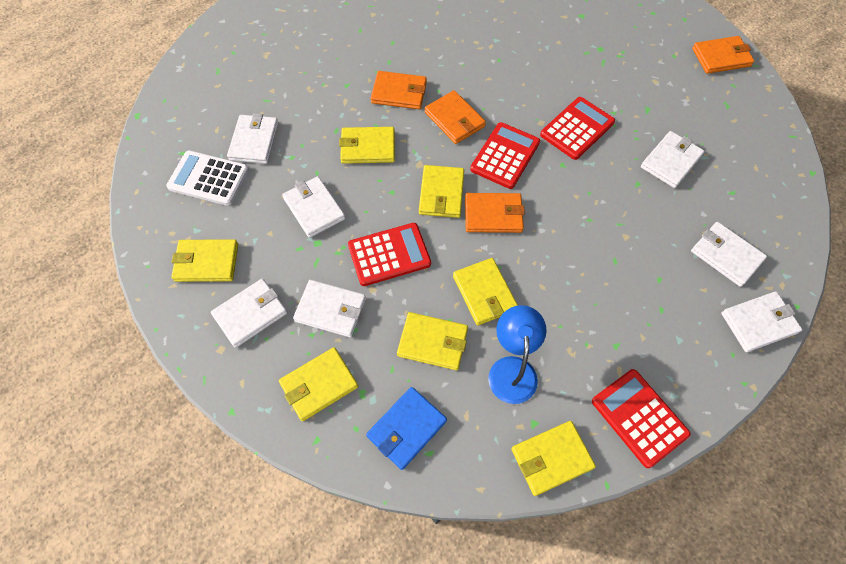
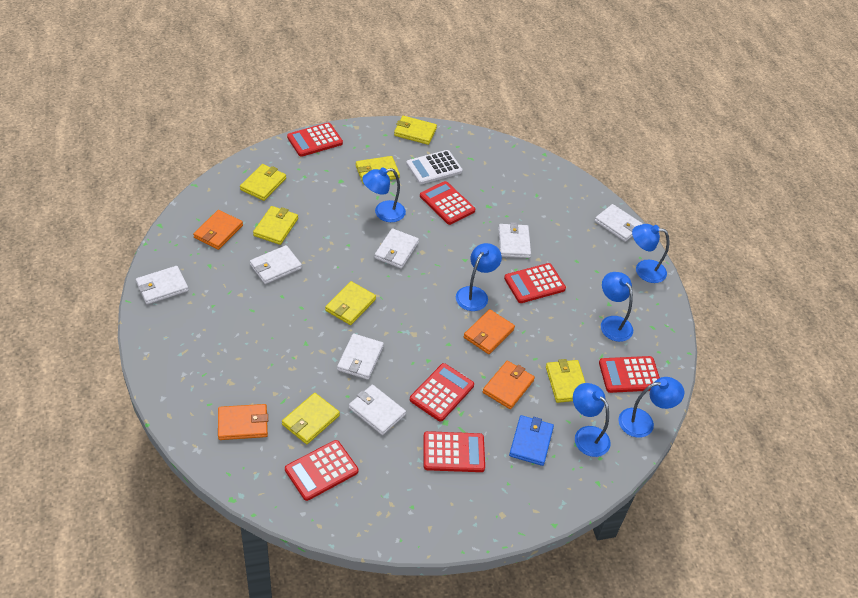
blue lamp: 1 -> 6
red calculator: 4 -> 7

